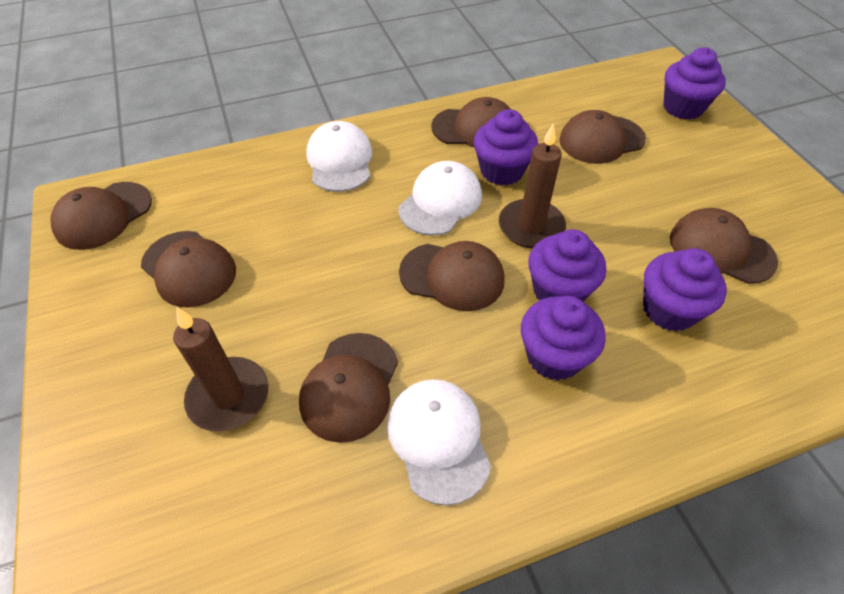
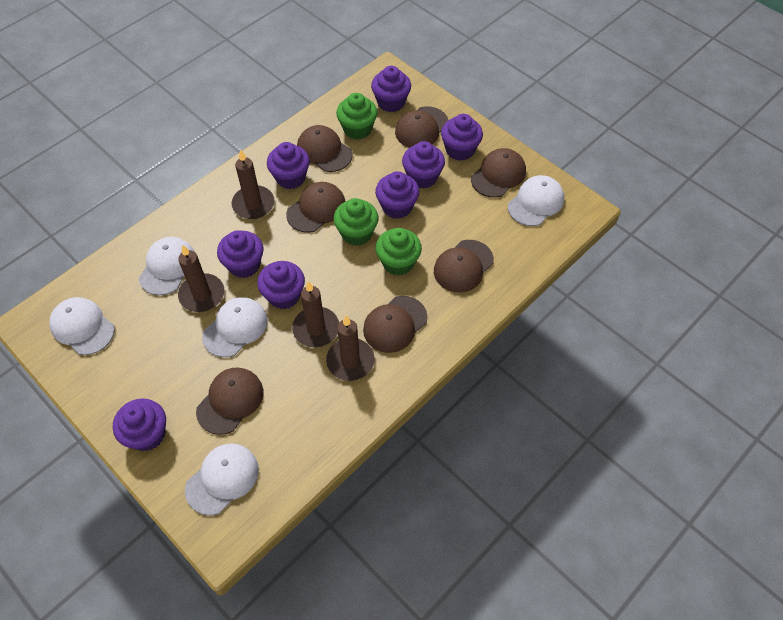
brown candle: 2 -> 4
green cupcake: 0 -> 3
purple cupcake: 5 -> 8
white cap: 3 -> 5

